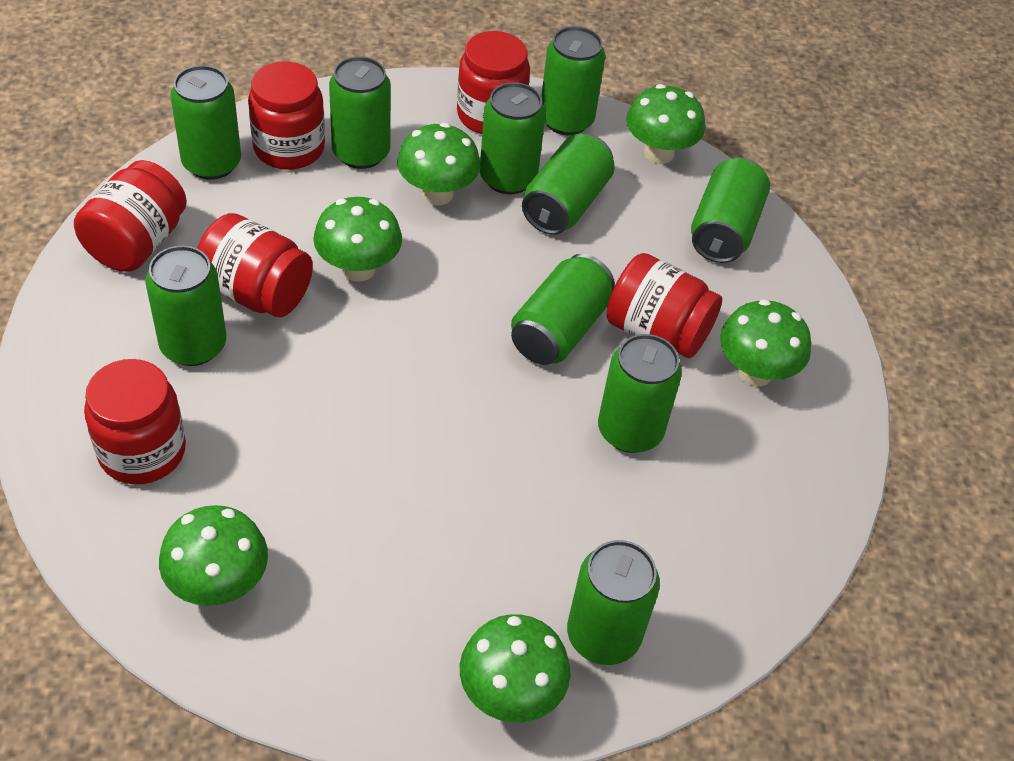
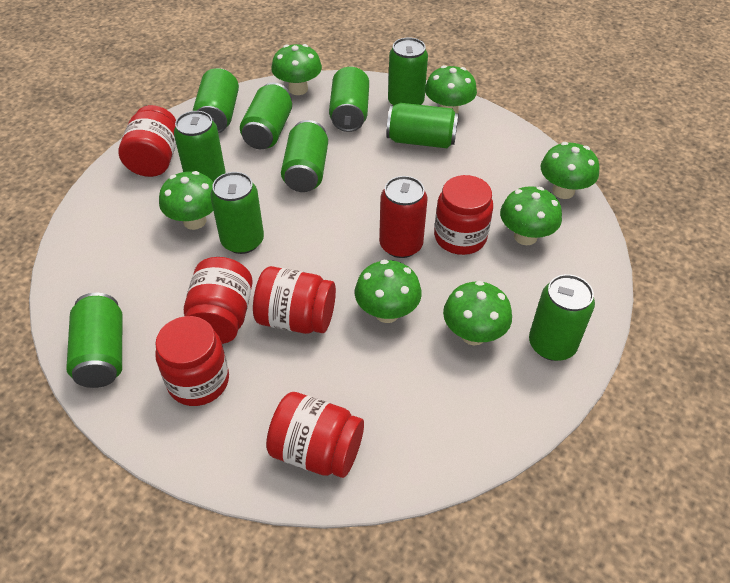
green mushroom: 6 -> 7
red can: 0 -> 1

